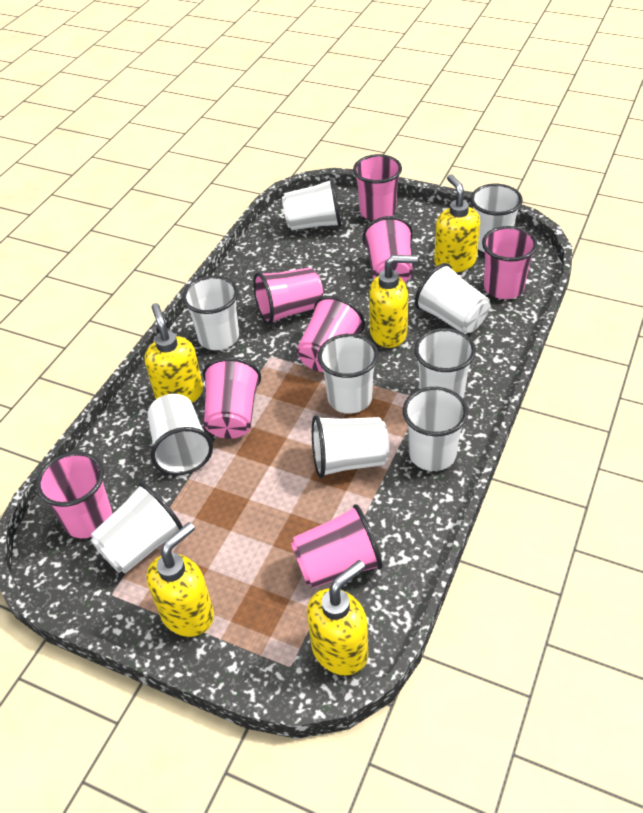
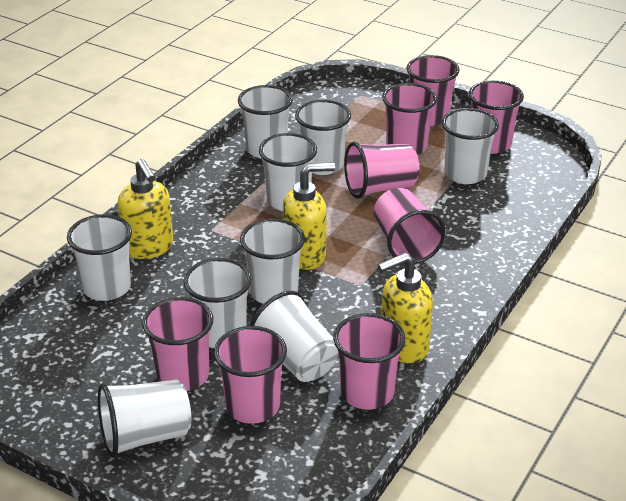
white cup: 10 -> 9
yellow soap dispenser: 5 -> 3

